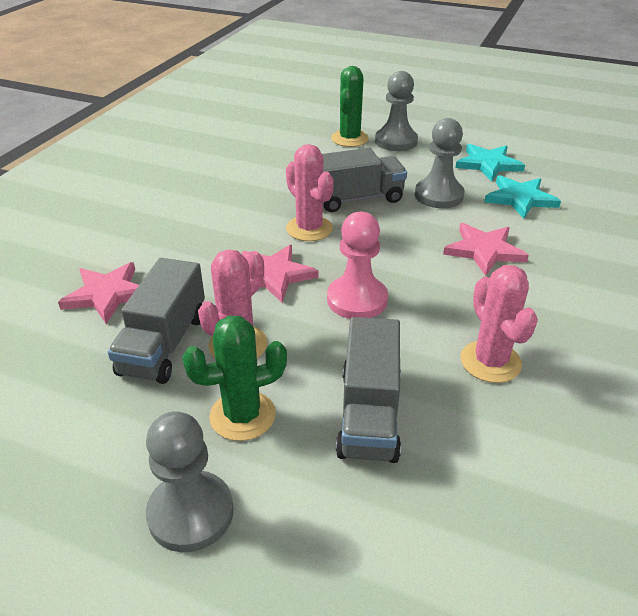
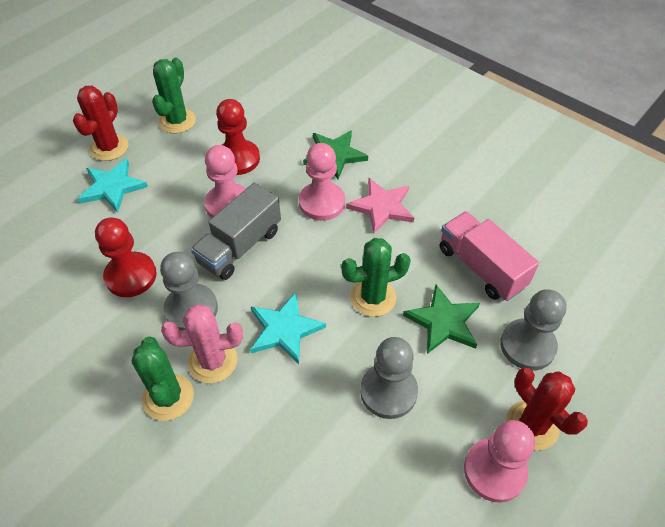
green cactus: 2 -> 3
green star: 0 -> 2
grey truck: 3 -> 1
pink cactus: 3 -> 1
pink pawn: 1 -> 3
pink star: 3 -> 1
pink truck: 0 -> 1
red cactus: 0 -> 2
red pawn: 0 -> 2

